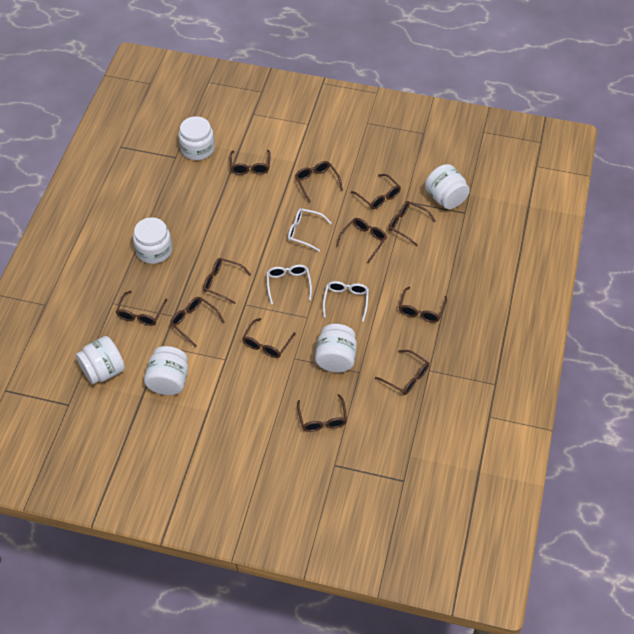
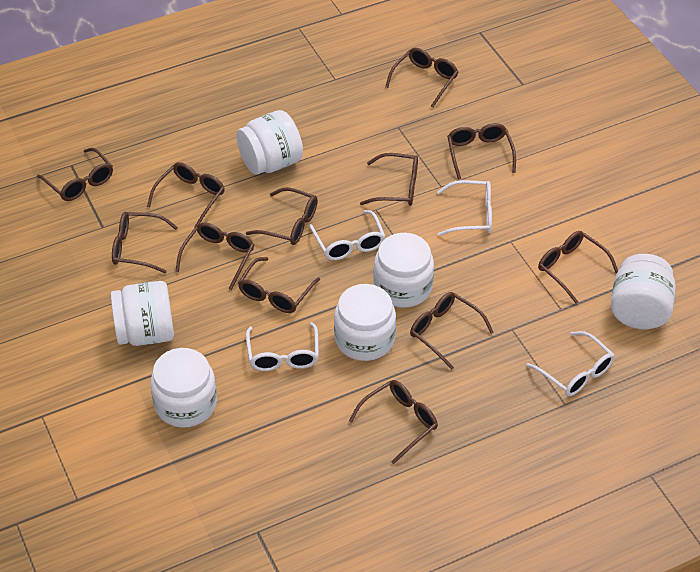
white glasses: 3 -> 4

